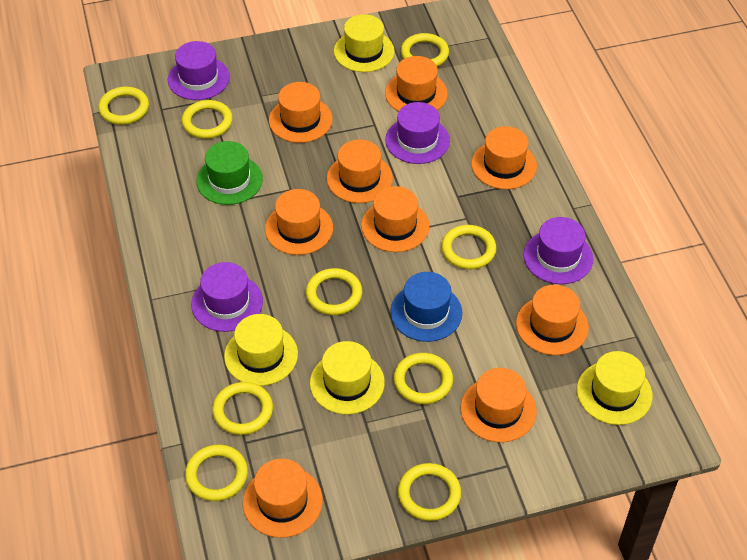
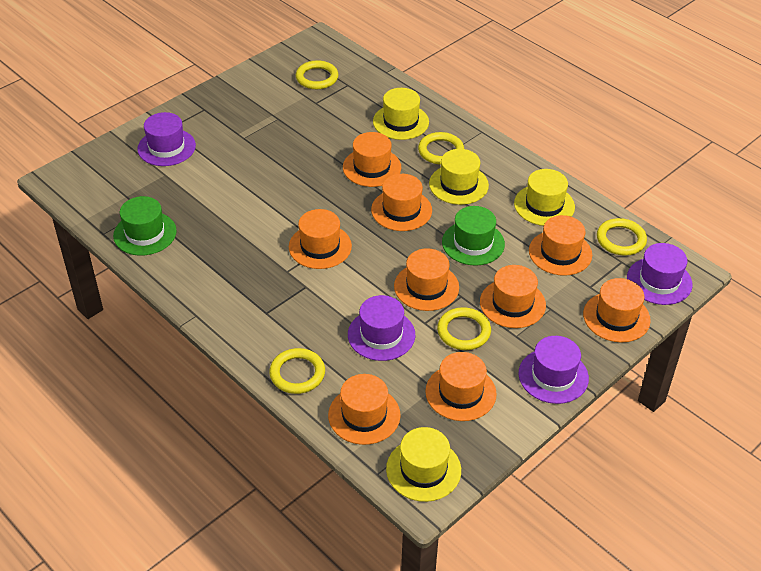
blue hat: 1 -> 0
green hat: 1 -> 2
yellow ring: 9 -> 5

